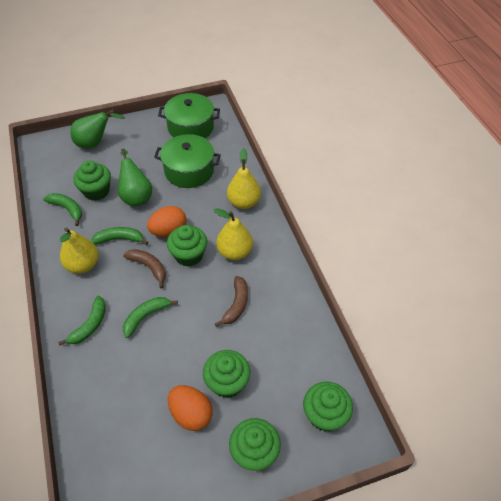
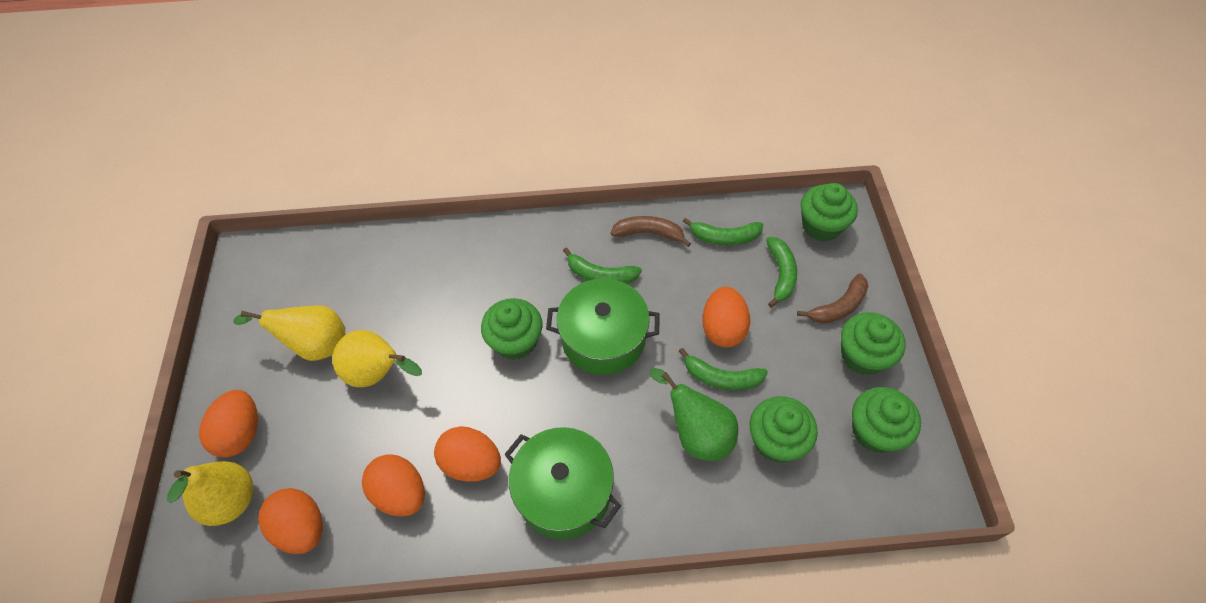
green pear: 2 -> 1
orange egg: 2 -> 5

